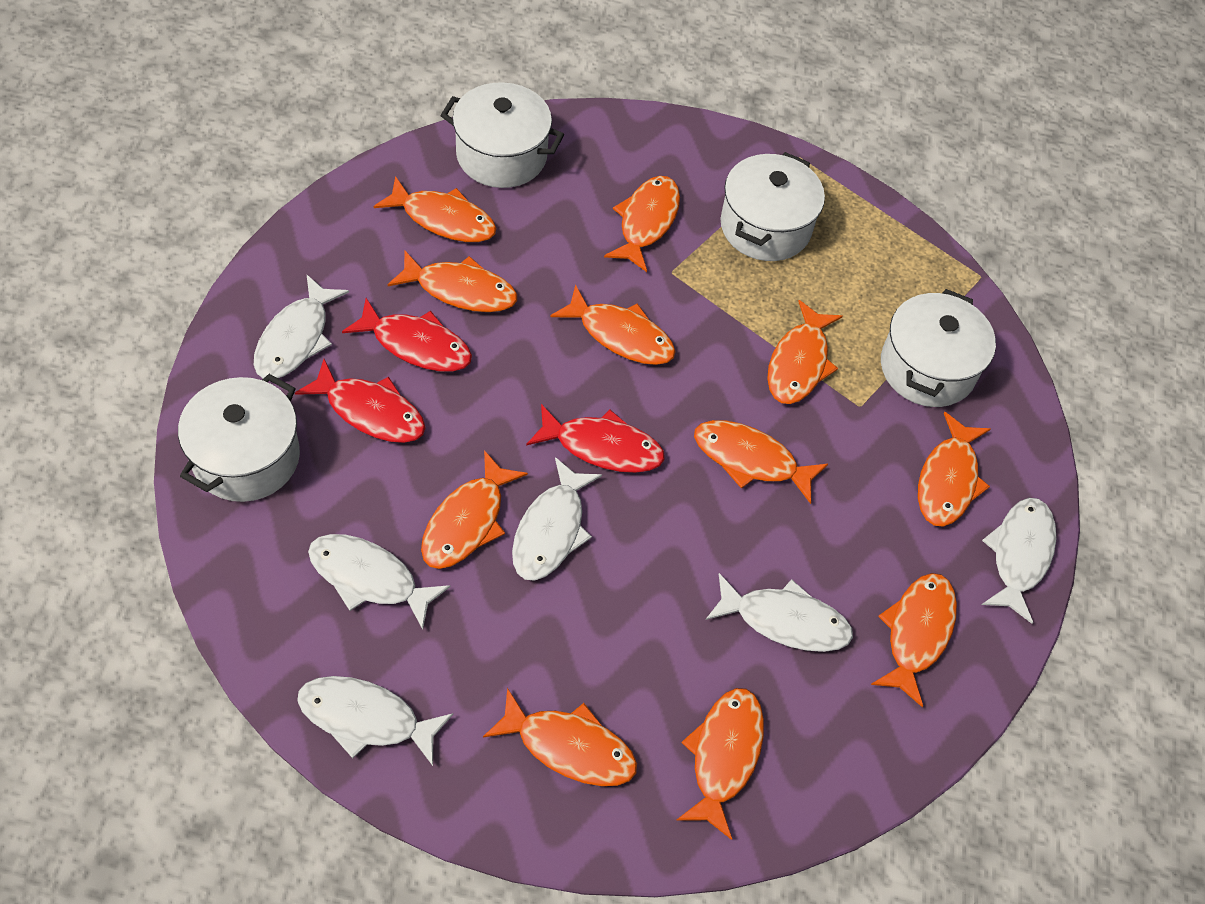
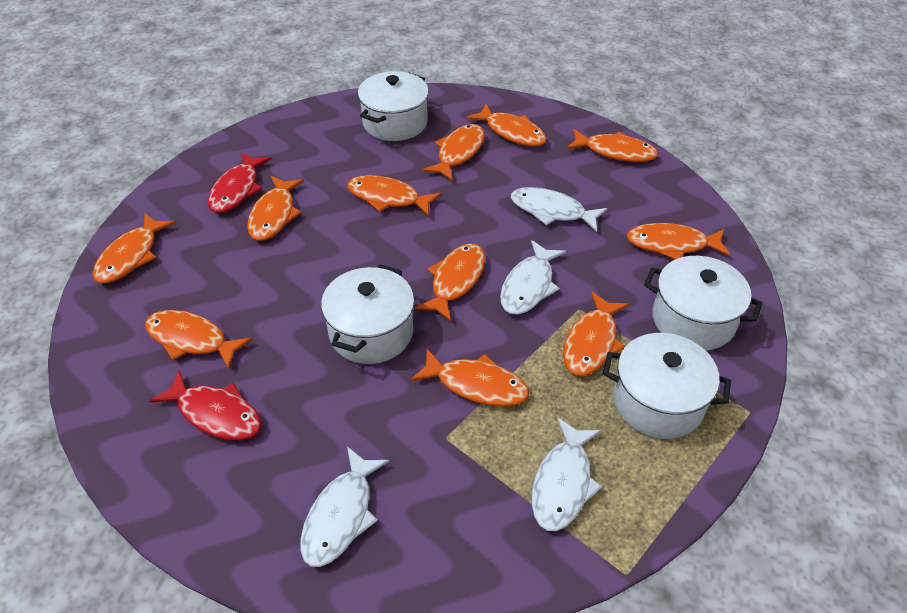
red fish: 3 -> 2
white fish: 6 -> 4

